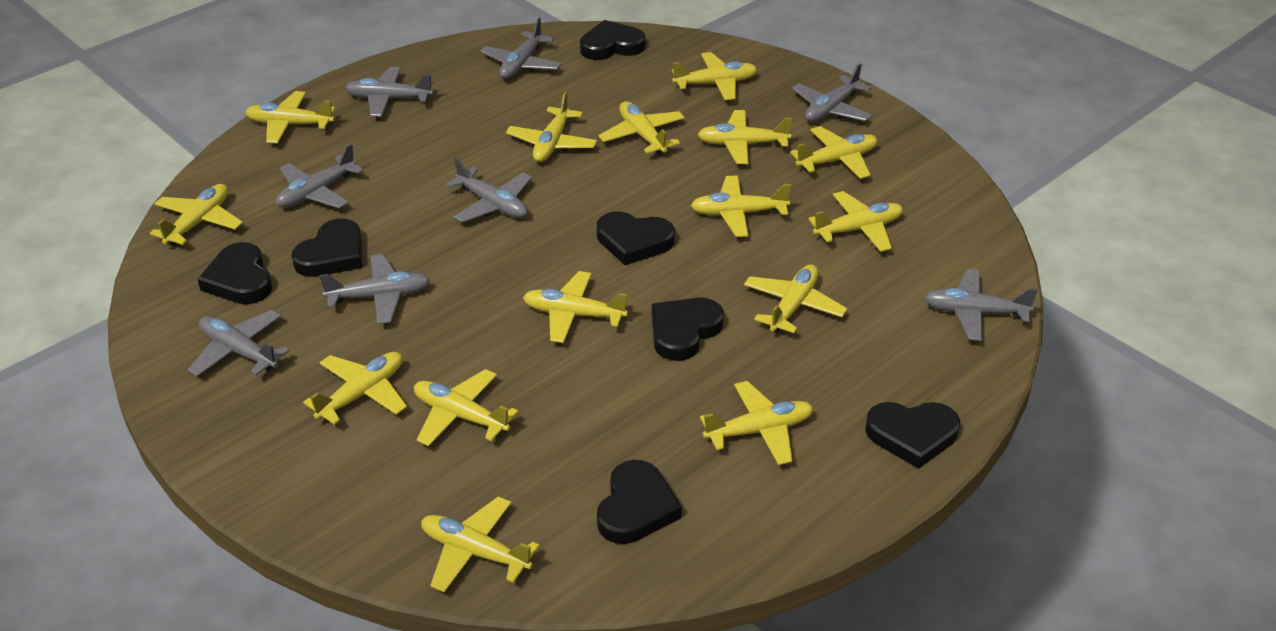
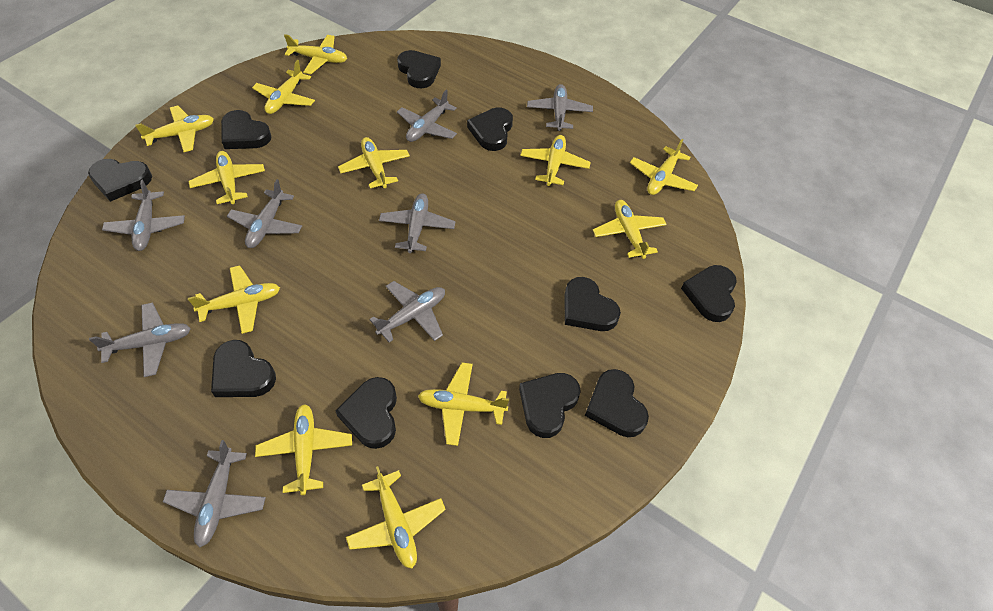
black heart: 7 -> 10
yellow plane: 15 -> 12

